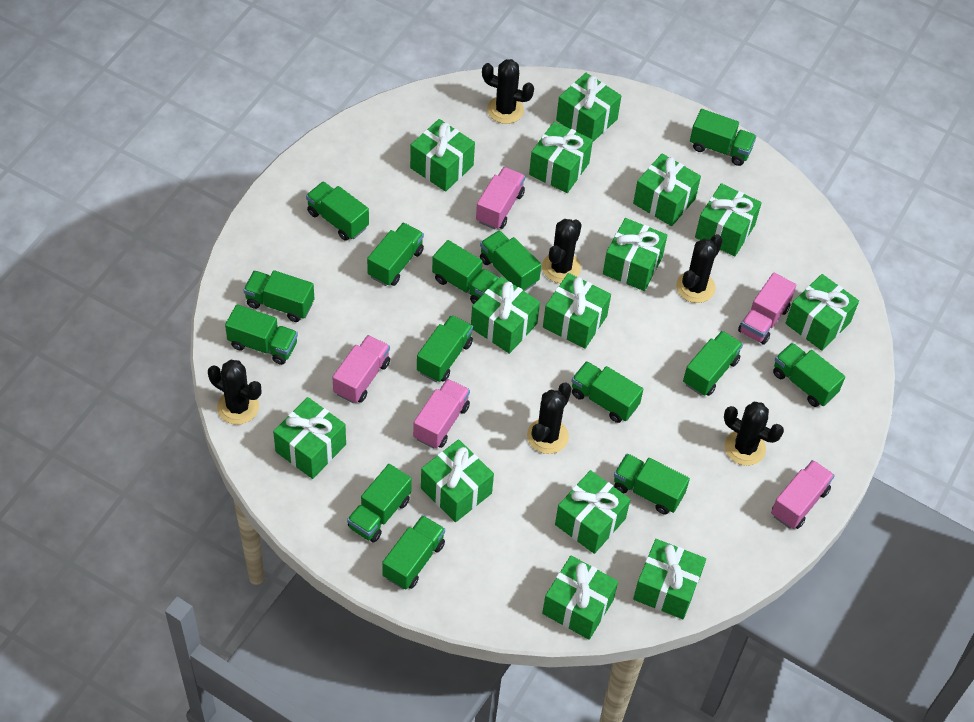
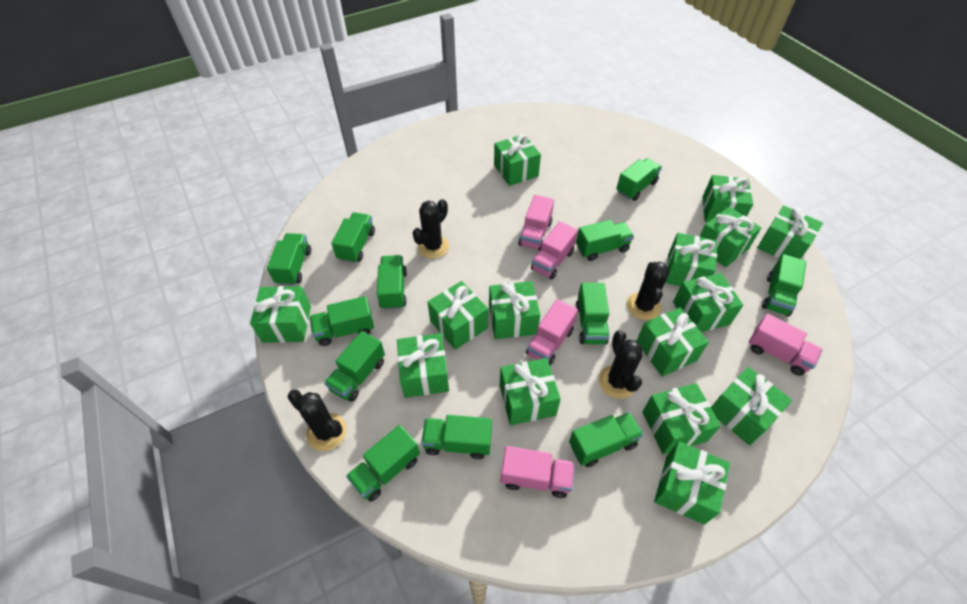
black cactus: 6 -> 4
green gift: 14 -> 15
green truck: 14 -> 12

